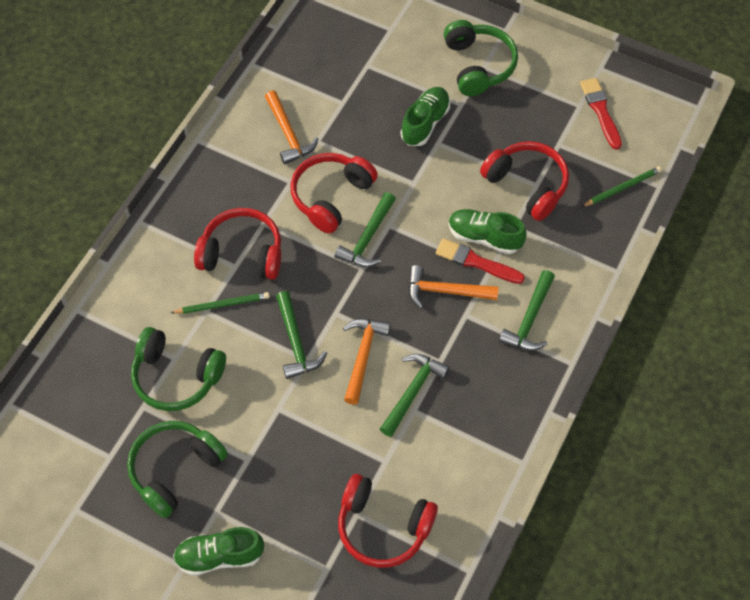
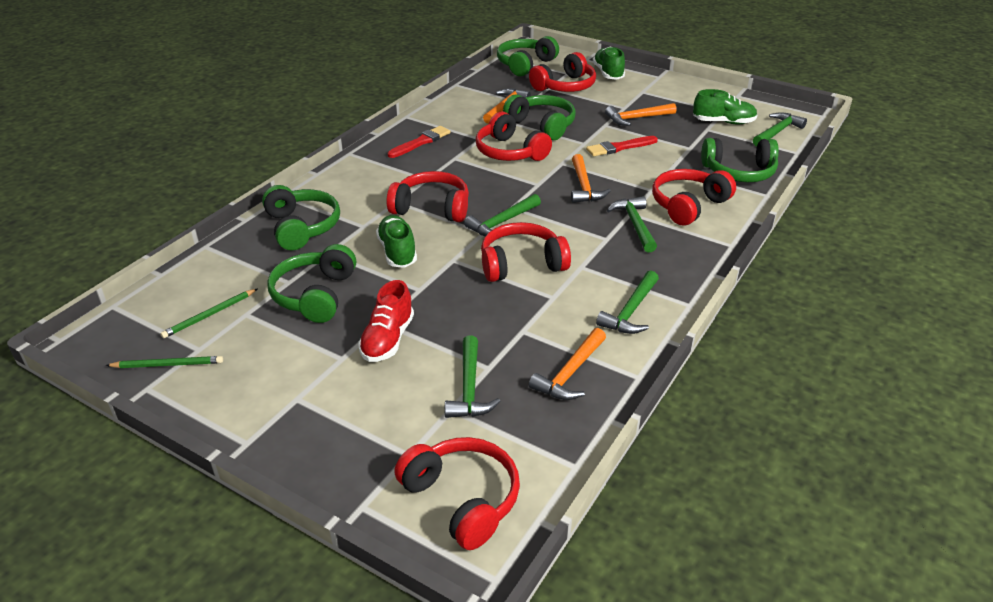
green hammer: 4 -> 5
green headphones: 3 -> 5
orange hammer: 3 -> 4
red headphones: 4 -> 6
red shoe: 0 -> 1

